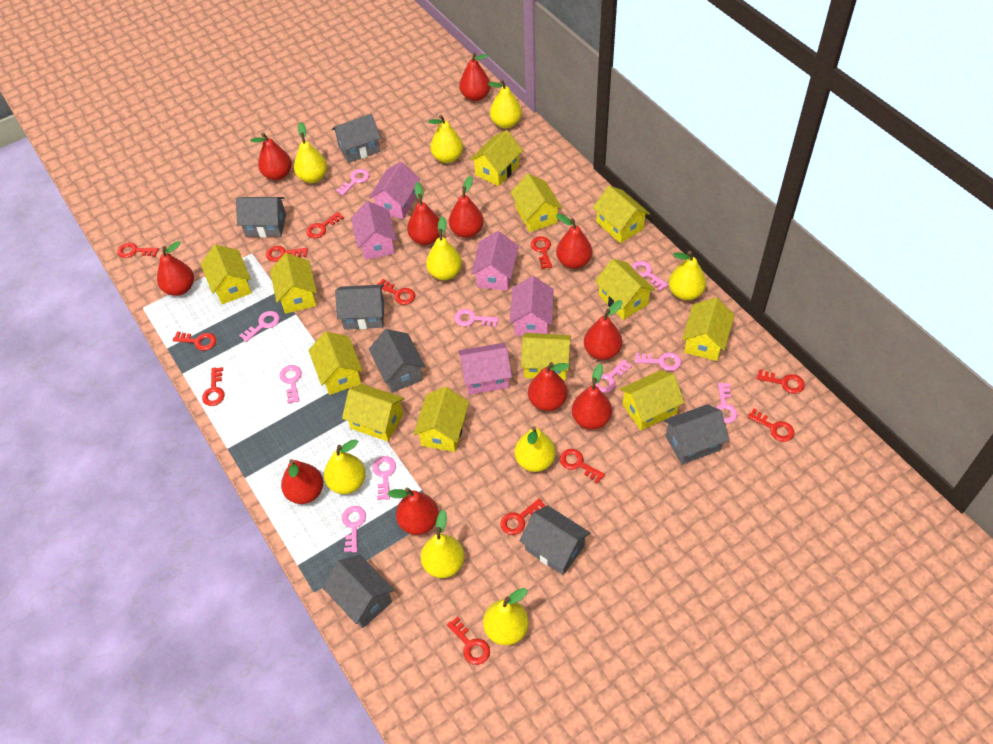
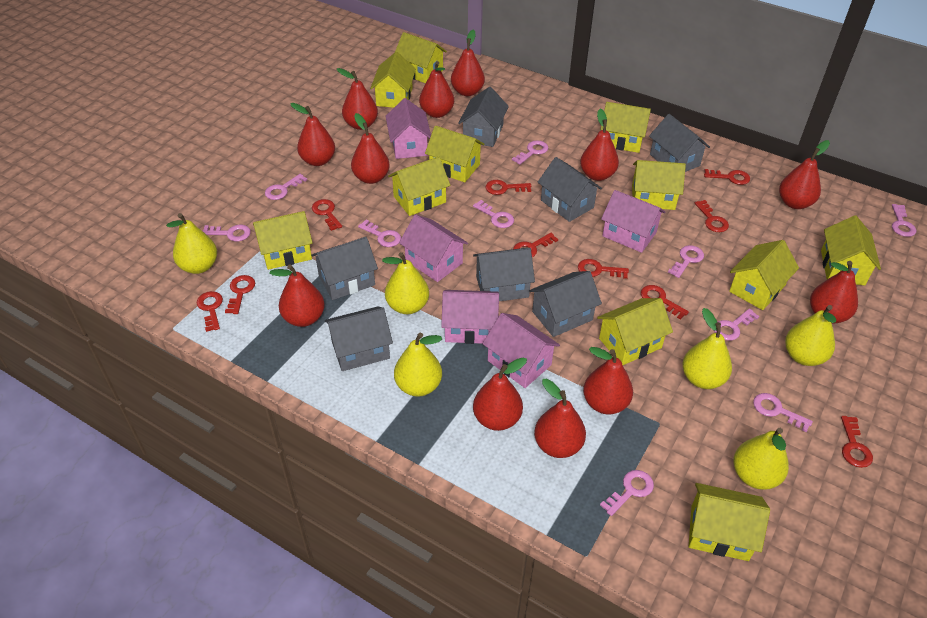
red key: 12 -> 10
red pear: 11 -> 12
yellow house: 12 -> 11
yellow pear: 9 -> 6

